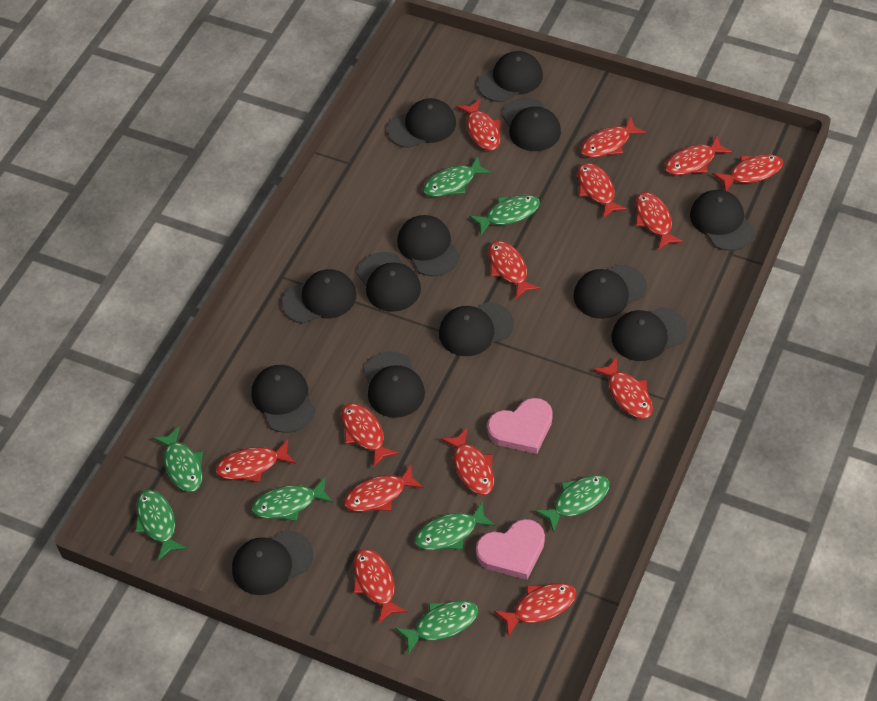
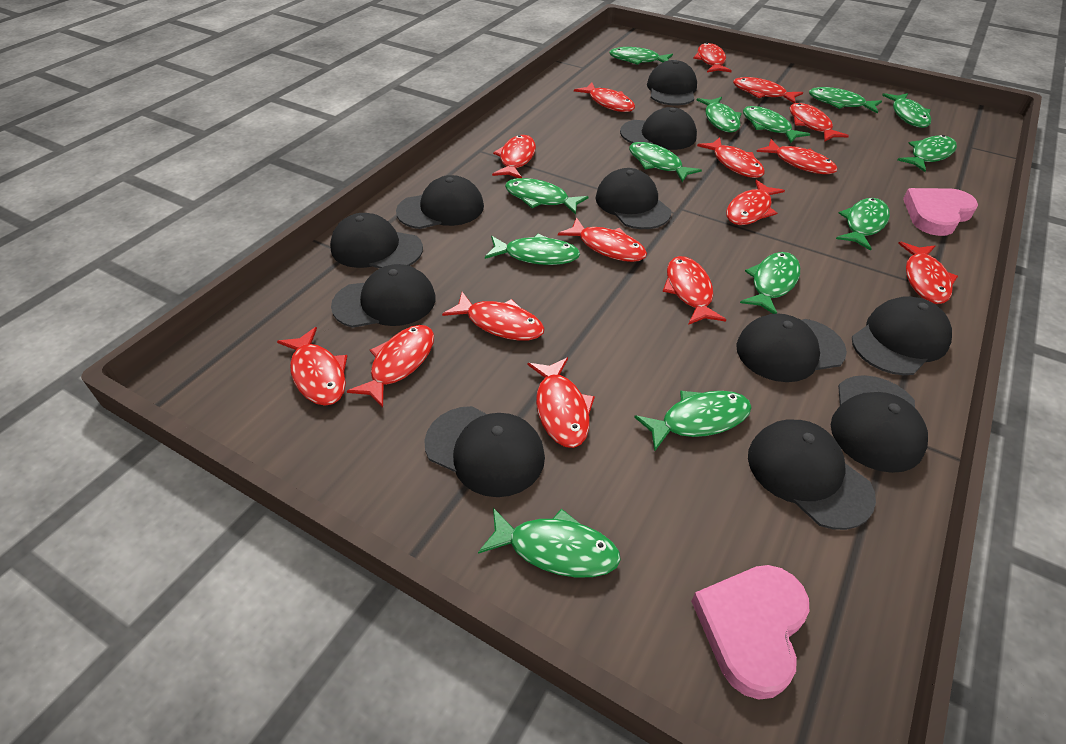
black cap: 13 -> 11
green fish: 8 -> 13
red fish: 14 -> 15

